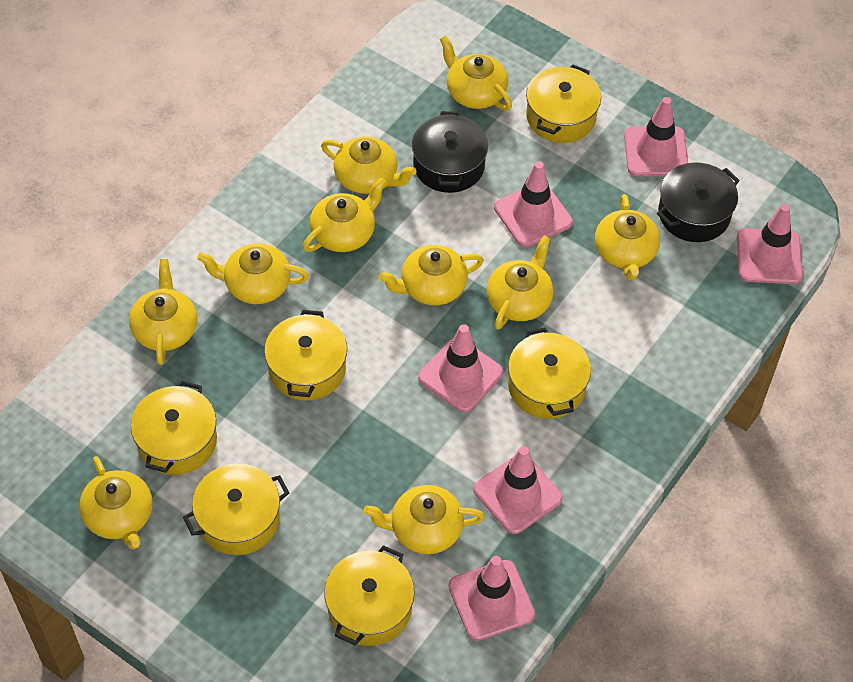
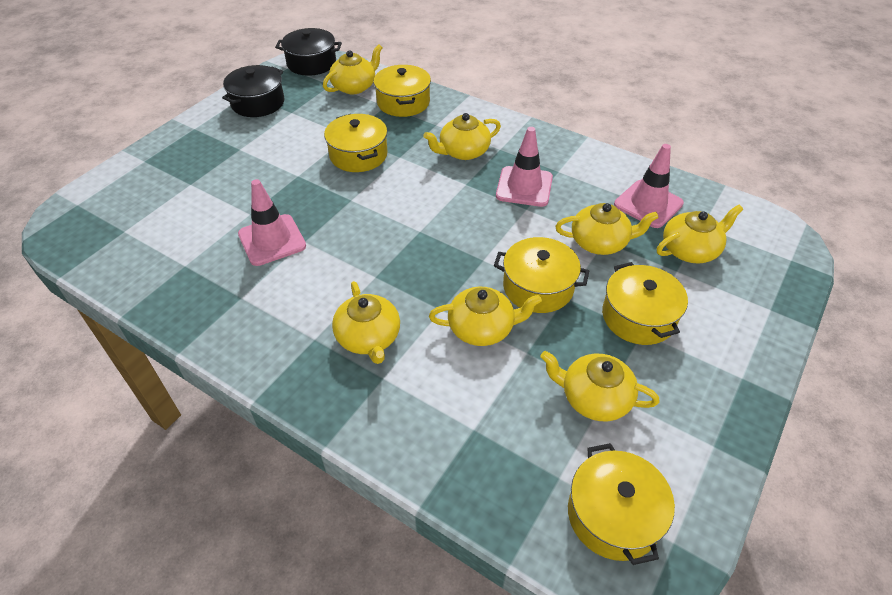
pink traffic cone: 6 -> 3
yellow pot: 6 -> 5
yellow teapot: 10 -> 7

